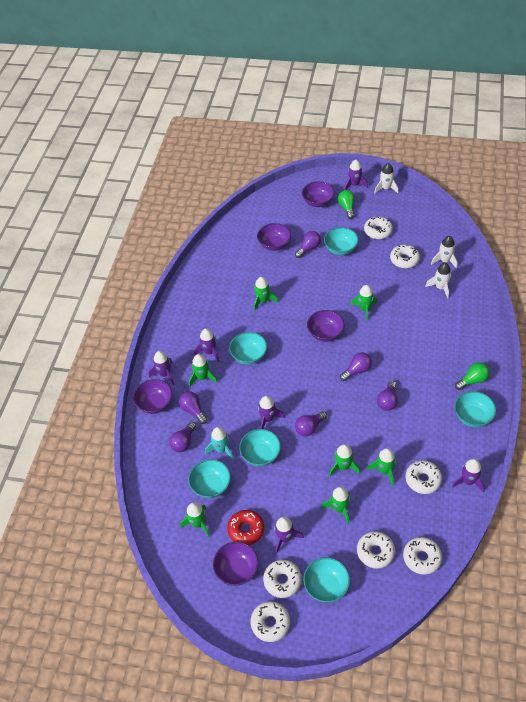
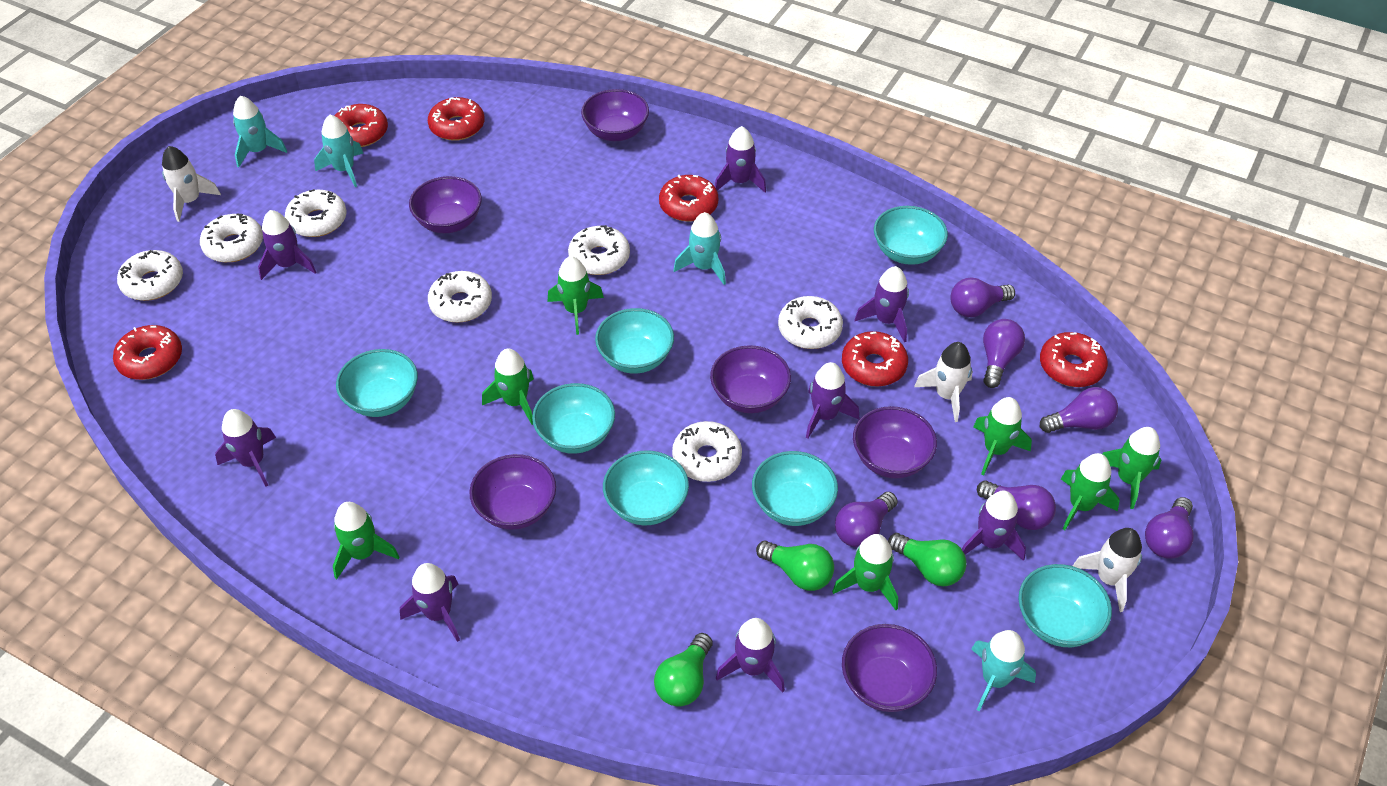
green light bulb: 2 -> 3
purple bowl: 5 -> 6
purple rocket: 6 -> 8
red donut: 1 -> 6
turquoise bowl: 6 -> 7
turquoise rocket: 1 -> 4

